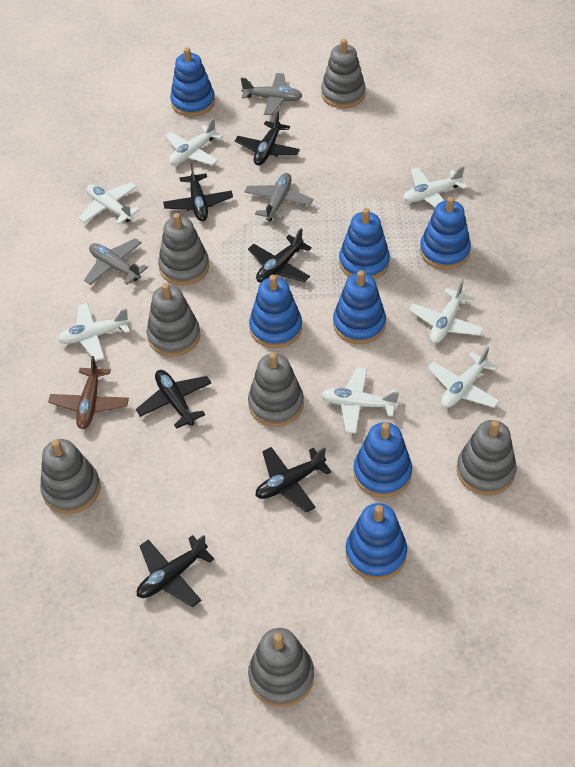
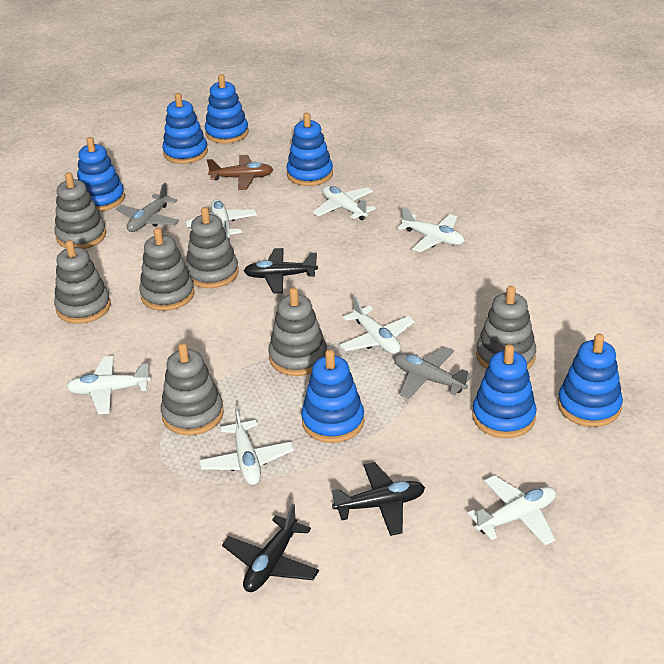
black plane: 6 -> 3
grey plane: 3 -> 2

